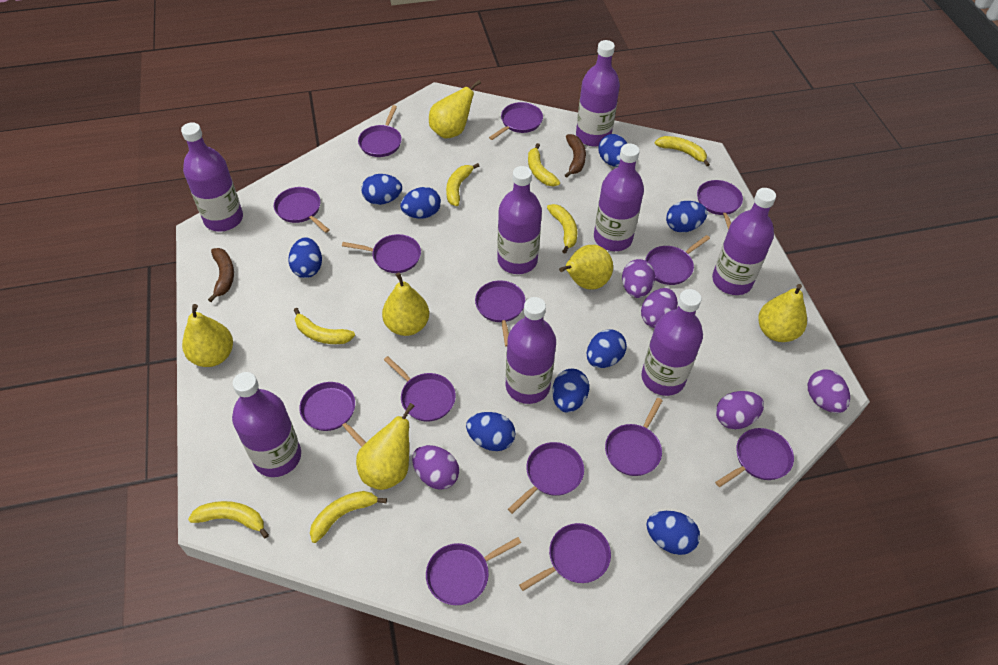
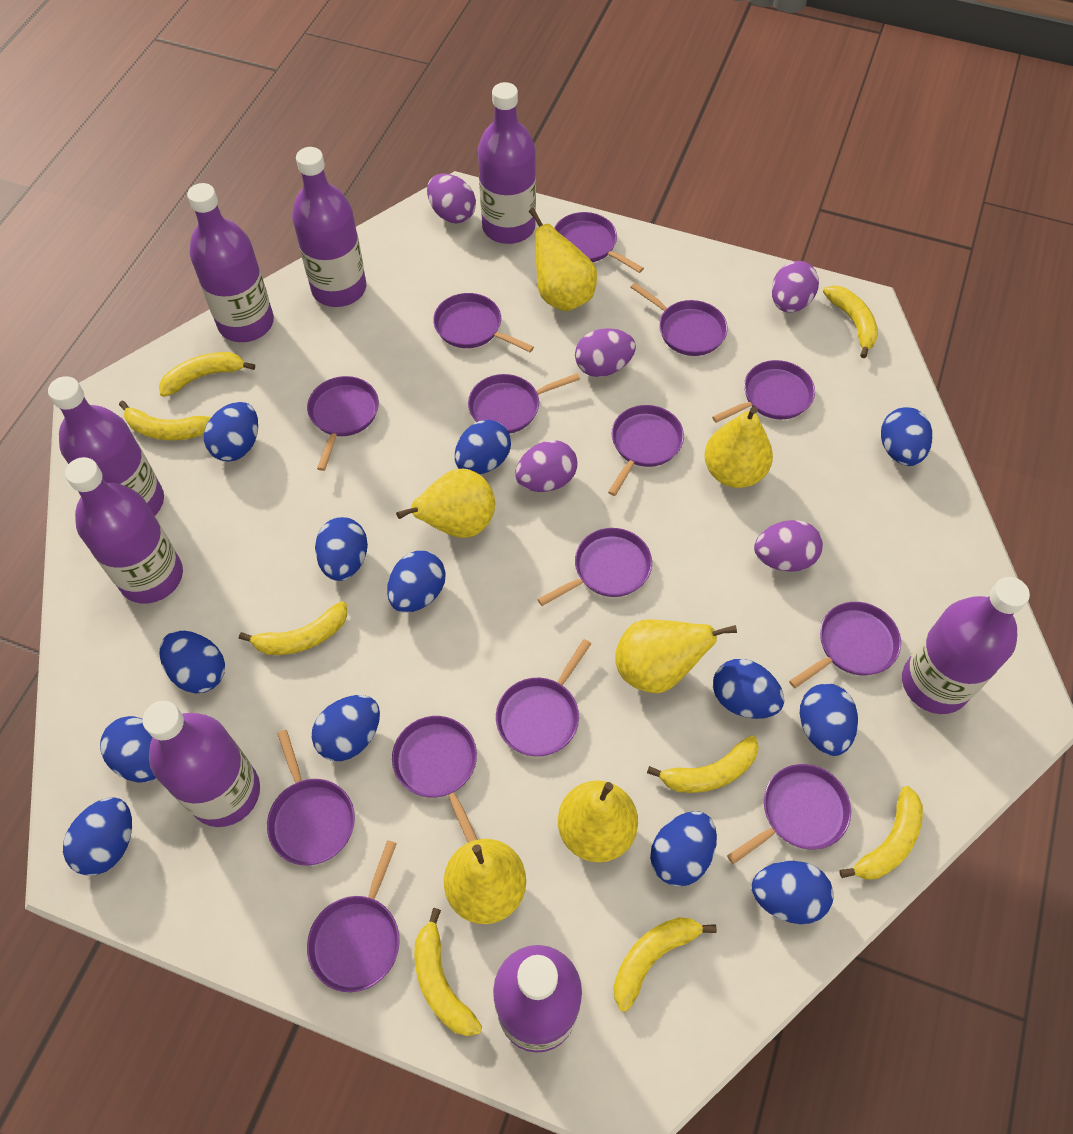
blue egg: 9 -> 13
brown banana: 2 -> 0
yellow banana: 7 -> 8

